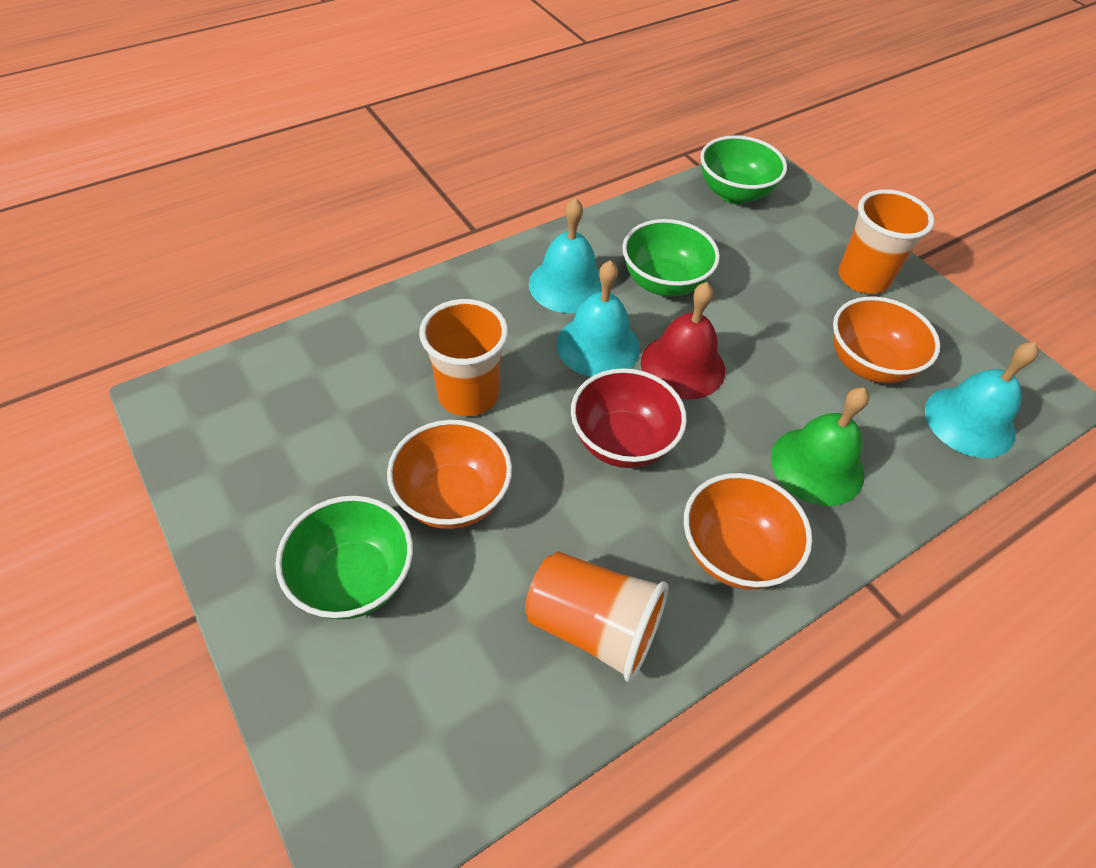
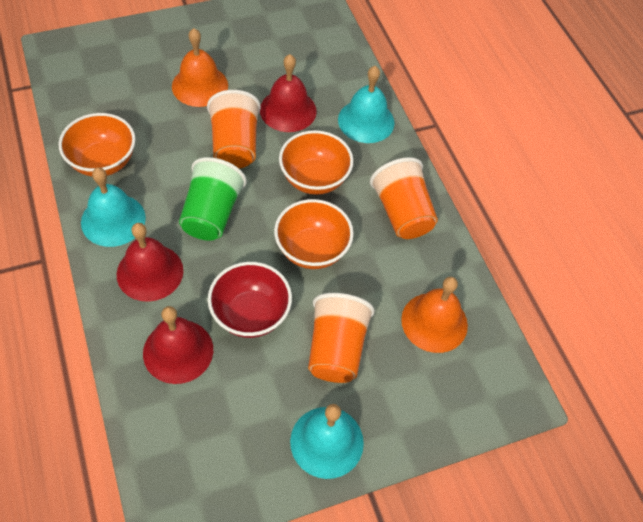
green bell: 1 -> 0
green bowl: 3 -> 0
green cup: 0 -> 1
orange bell: 0 -> 2
red bell: 1 -> 3

